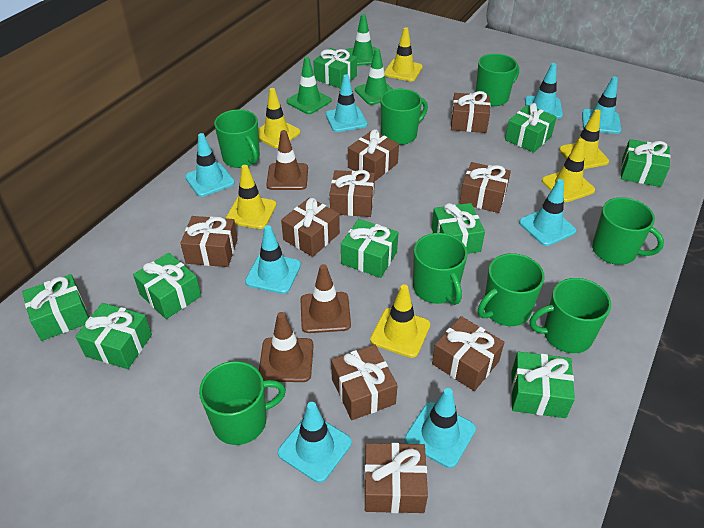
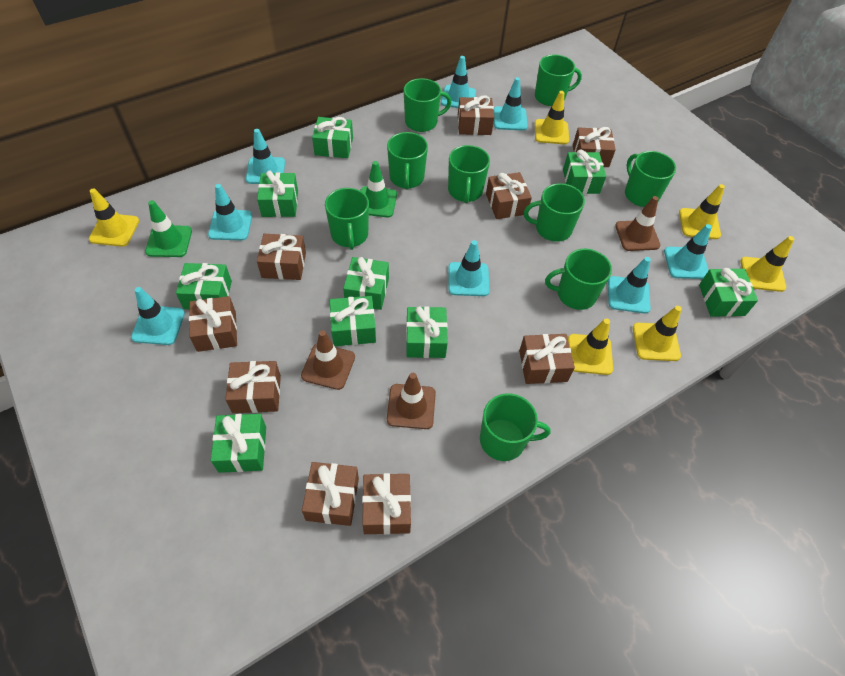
green mug: 8 -> 9
green traffic cone: 3 -> 2

